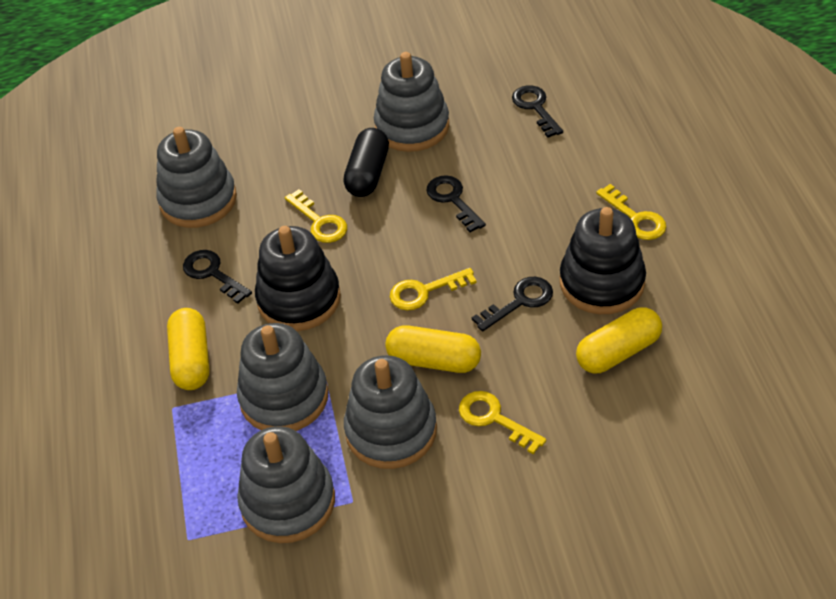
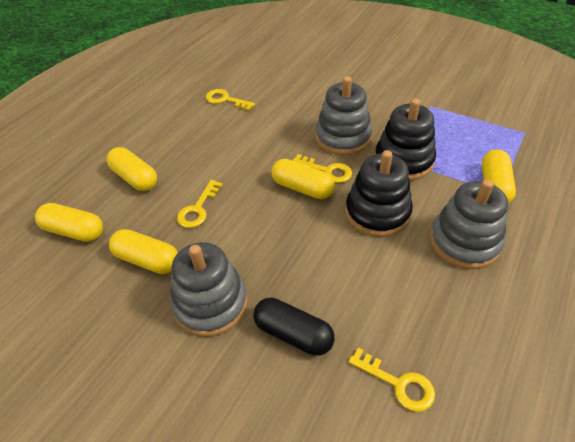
black key: 4 -> 0
grey stacking toy: 5 -> 3
yellow capsule: 3 -> 5

